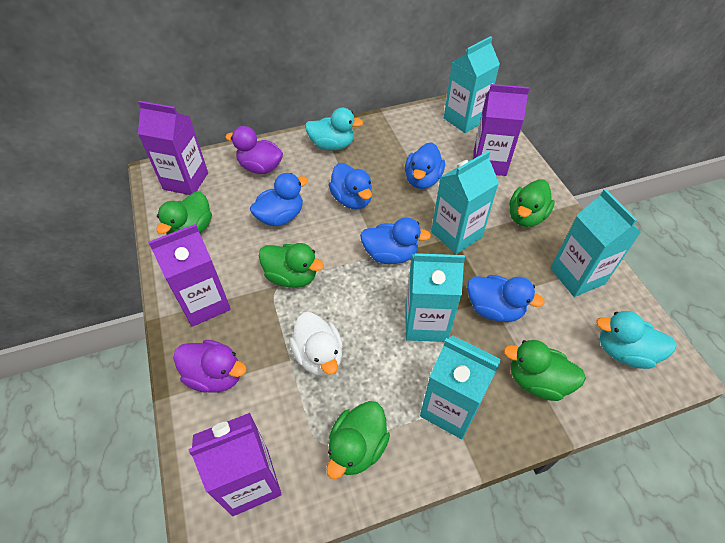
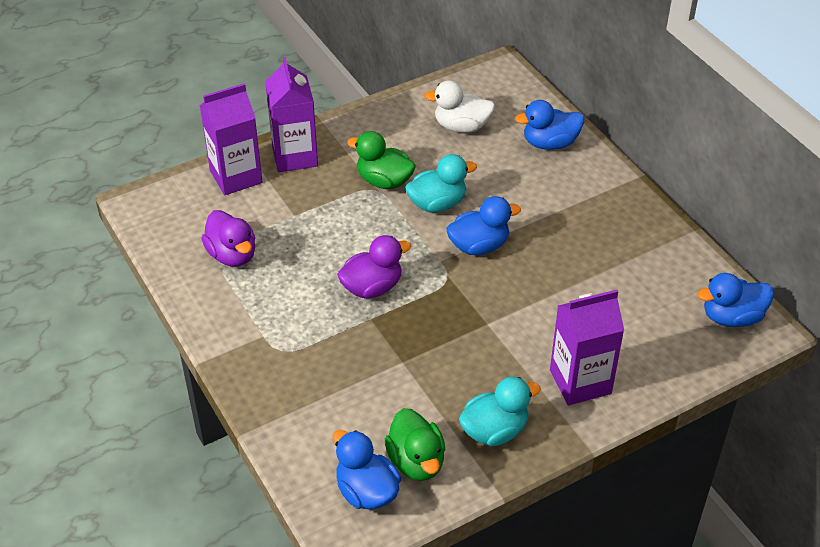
blue duck: 5 -> 4
green duck: 5 -> 2
purple carton: 4 -> 3
turquoise carton: 5 -> 0

